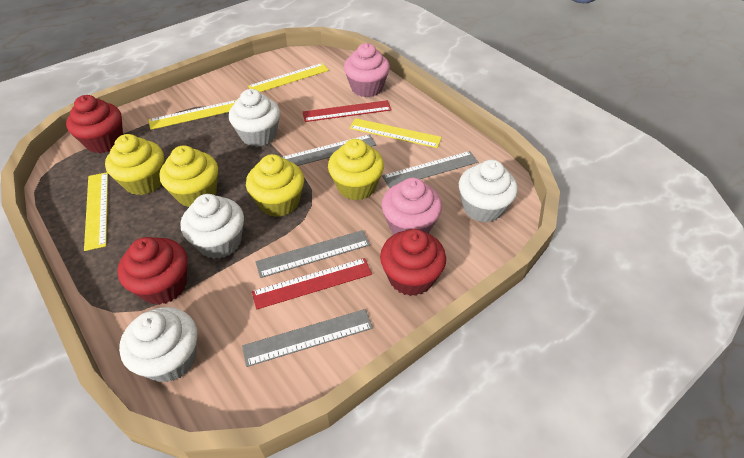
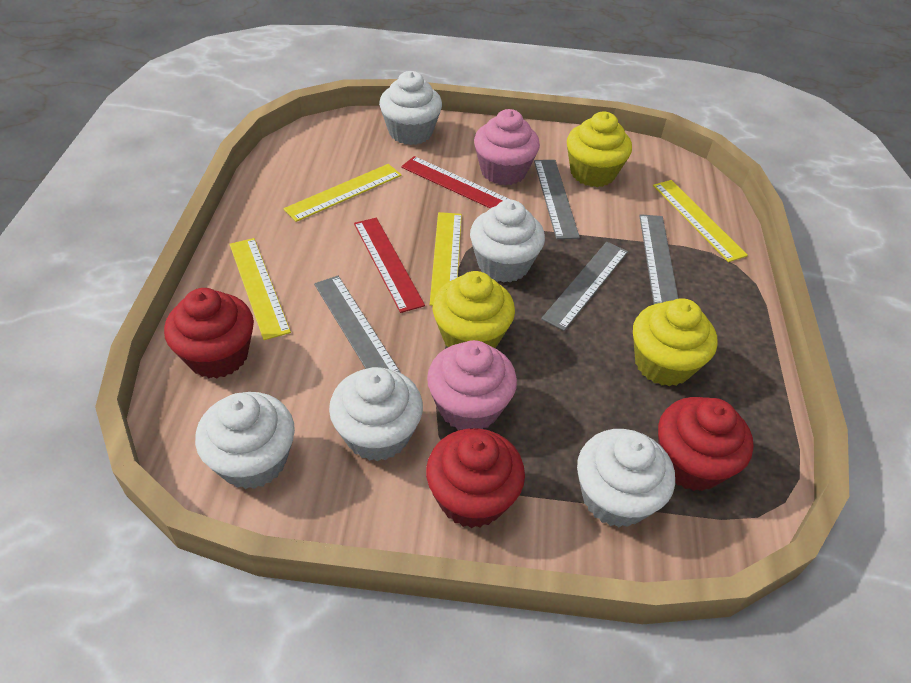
white cupcake: 4 -> 5
yellow cupcake: 4 -> 3

